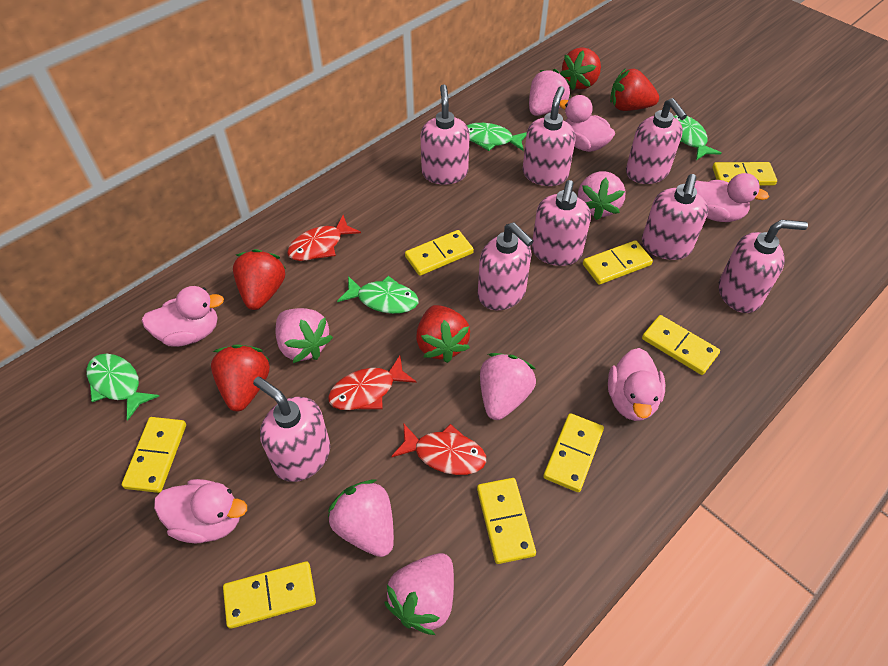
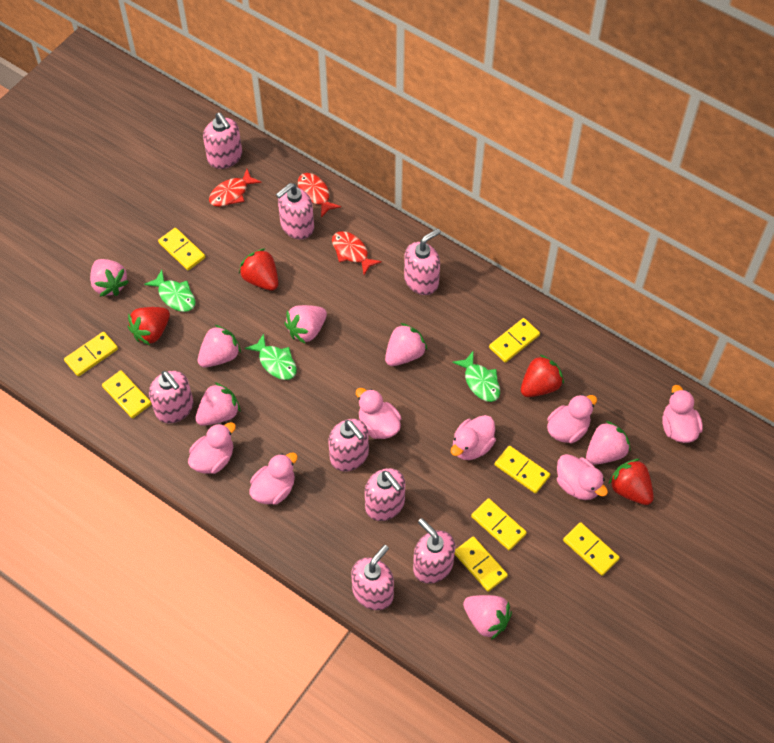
green fish: 4 -> 3
pink duck: 5 -> 7
pink strawberry: 6 -> 7
red strawberry: 5 -> 4

